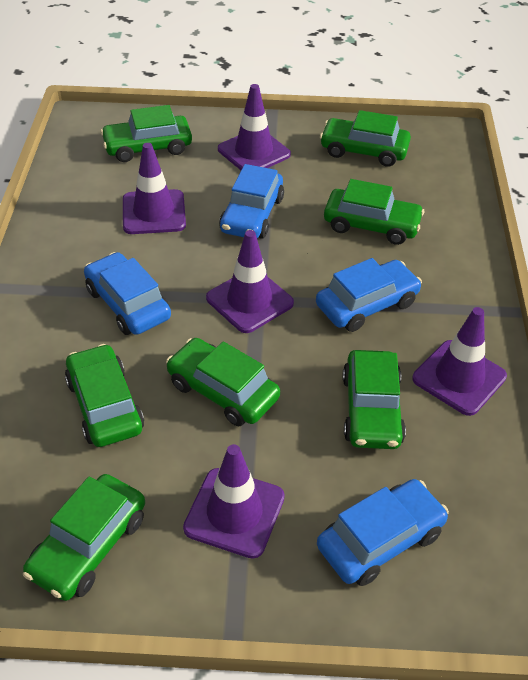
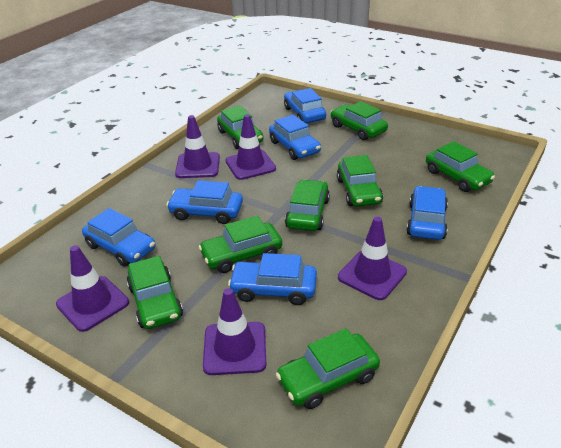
blue car: 4 -> 6
green car: 7 -> 8

